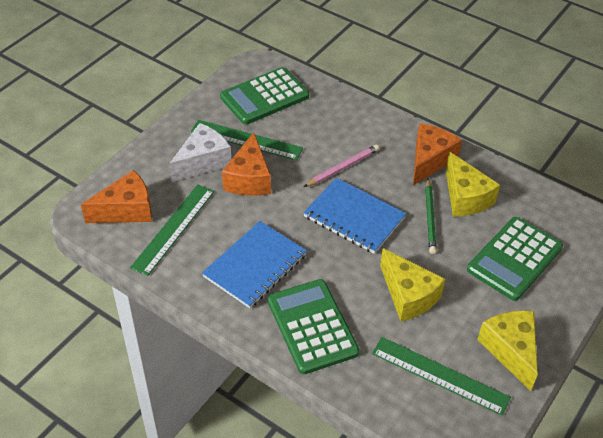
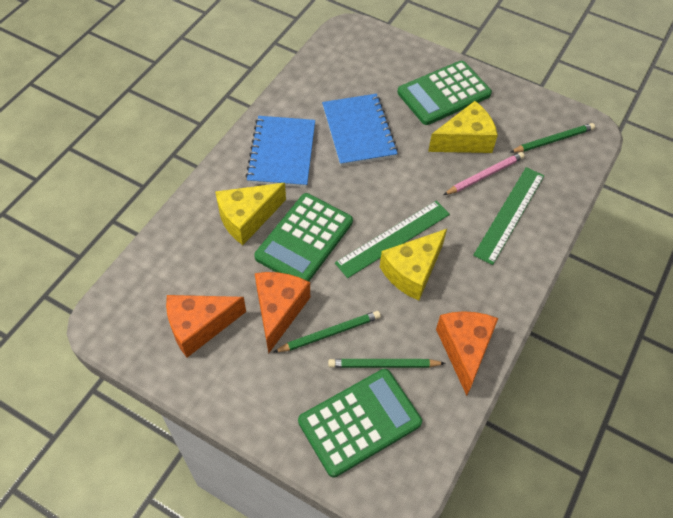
green pencil: 1 -> 3
green ruler: 3 -> 2
white cheese: 1 -> 0

